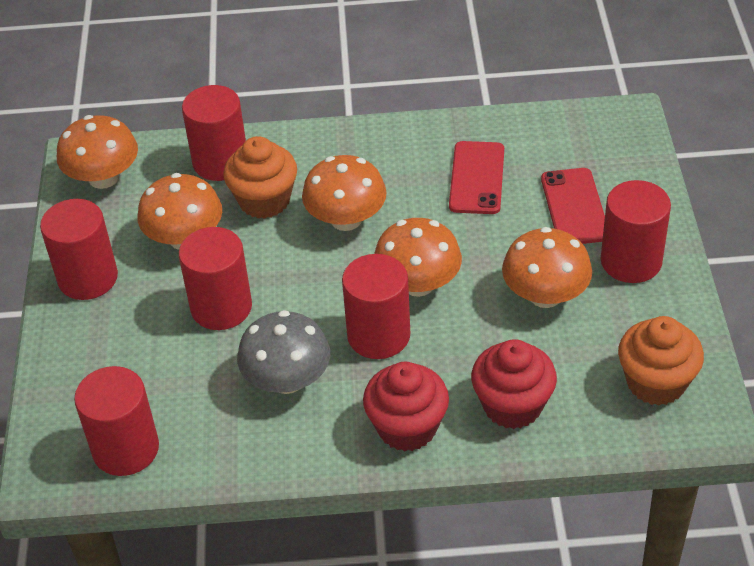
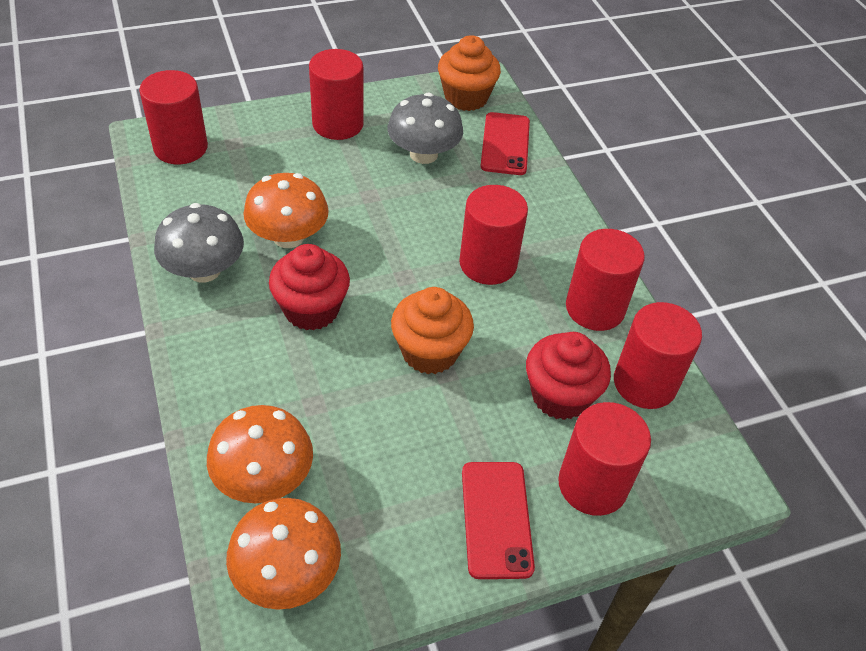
grey mushroom: 1 -> 2
orange mushroom: 5 -> 3

